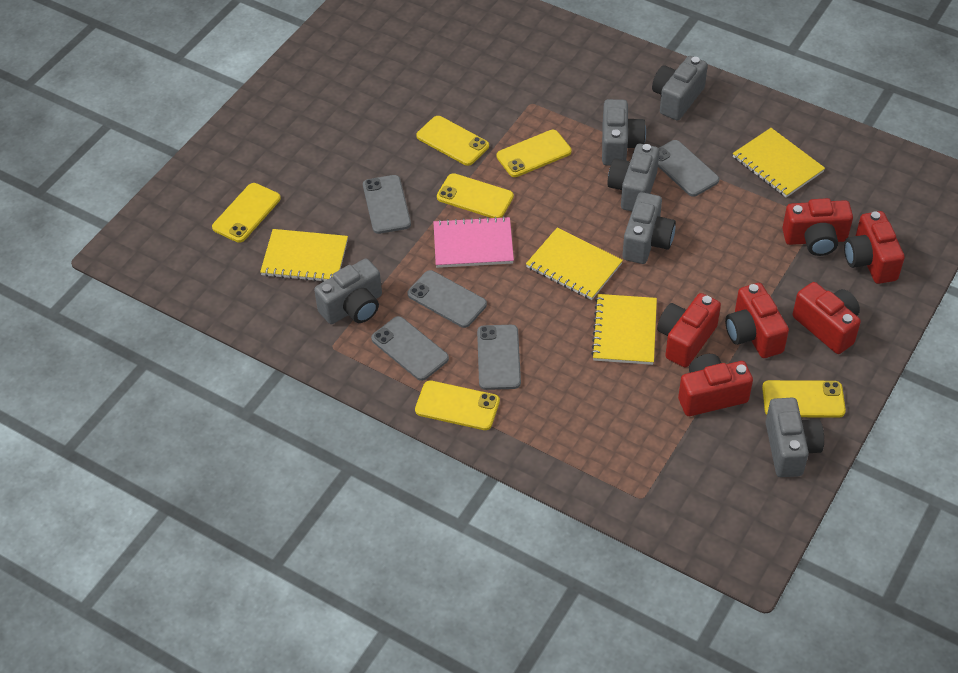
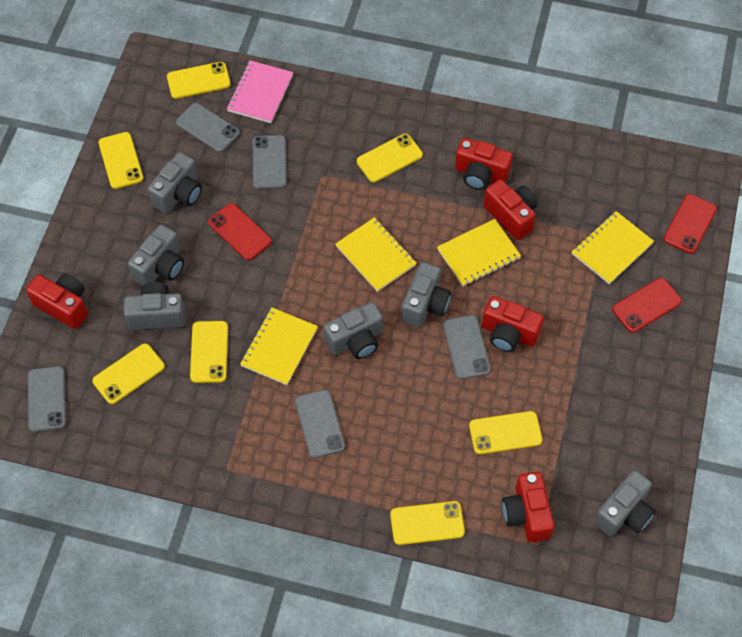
red camera: 6 -> 5
red phone: 0 -> 3
yellow phone: 6 -> 7

